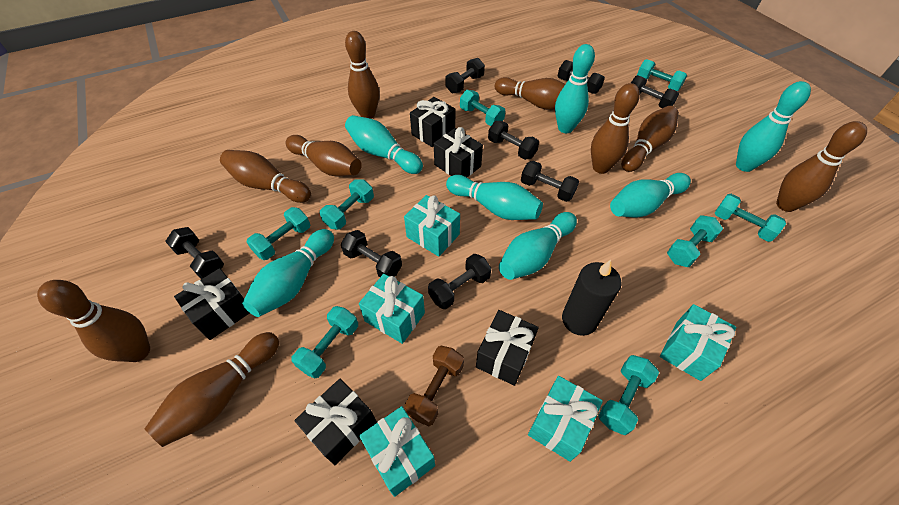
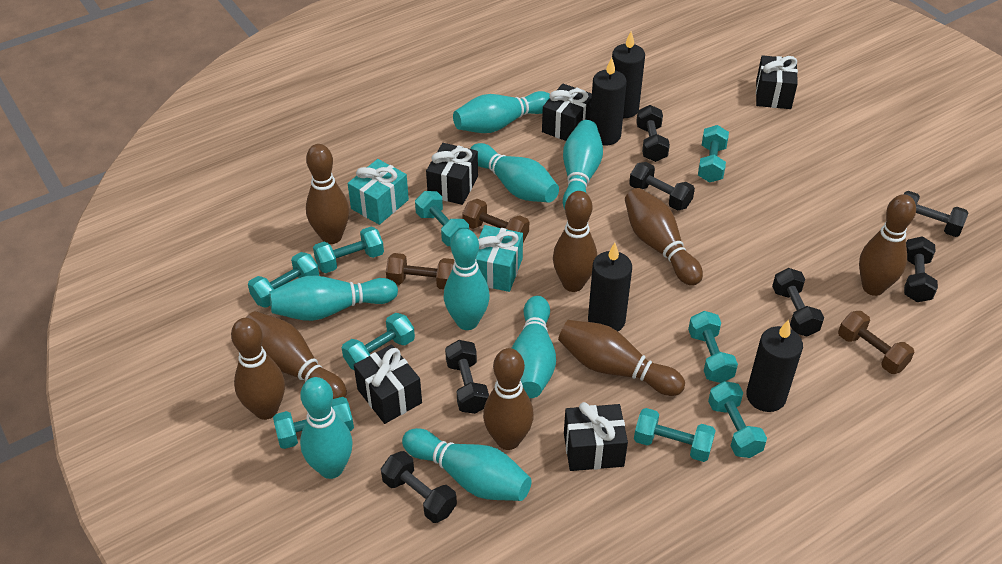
black candle: 1 -> 4
black dumbbell: 8 -> 7
brown bowling pin: 9 -> 8
brown dumbbell: 1 -> 3
turquoise bowling pin: 7 -> 8
turquoise dumbbell: 8 -> 9
turquoise gift: 5 -> 2

